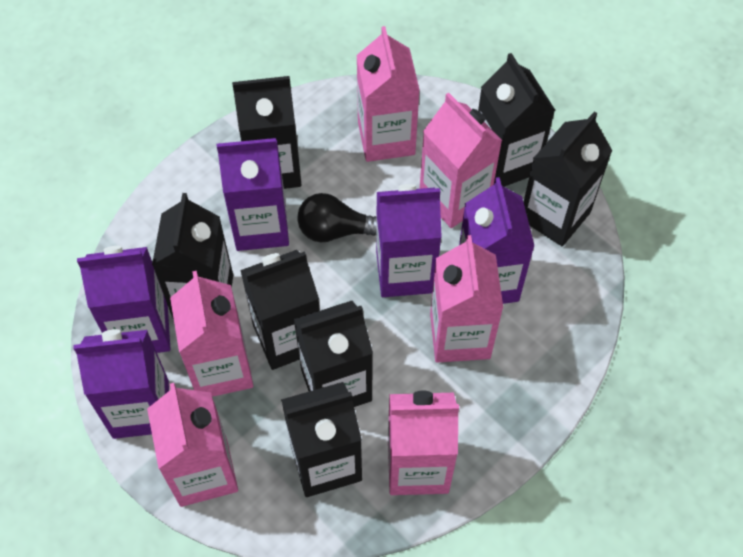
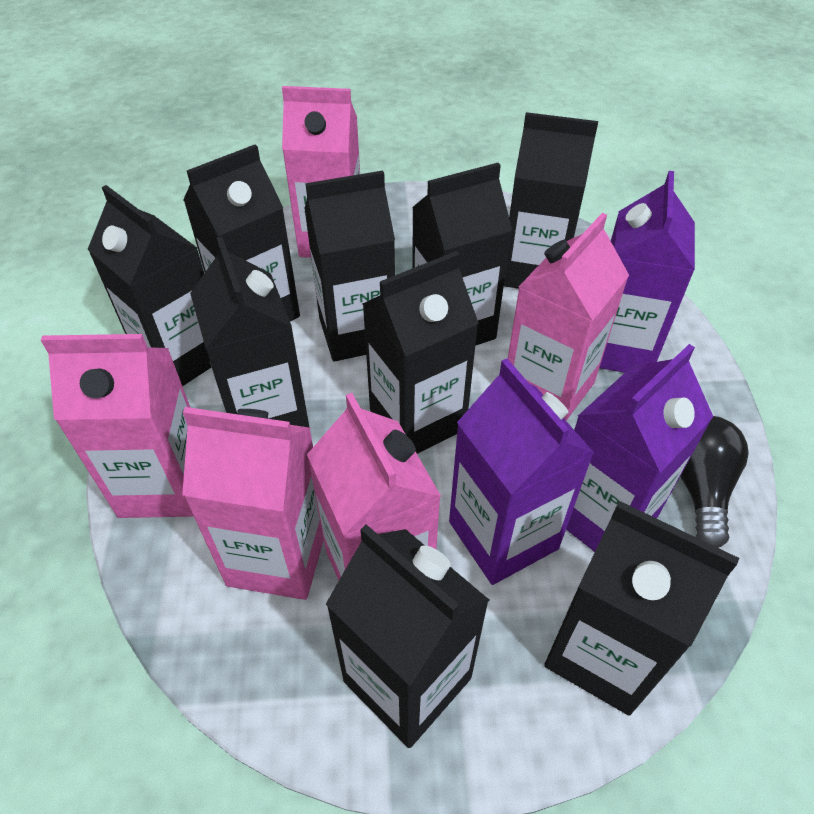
black carton: 7 -> 9
pink carton: 6 -> 5
purple carton: 5 -> 3

